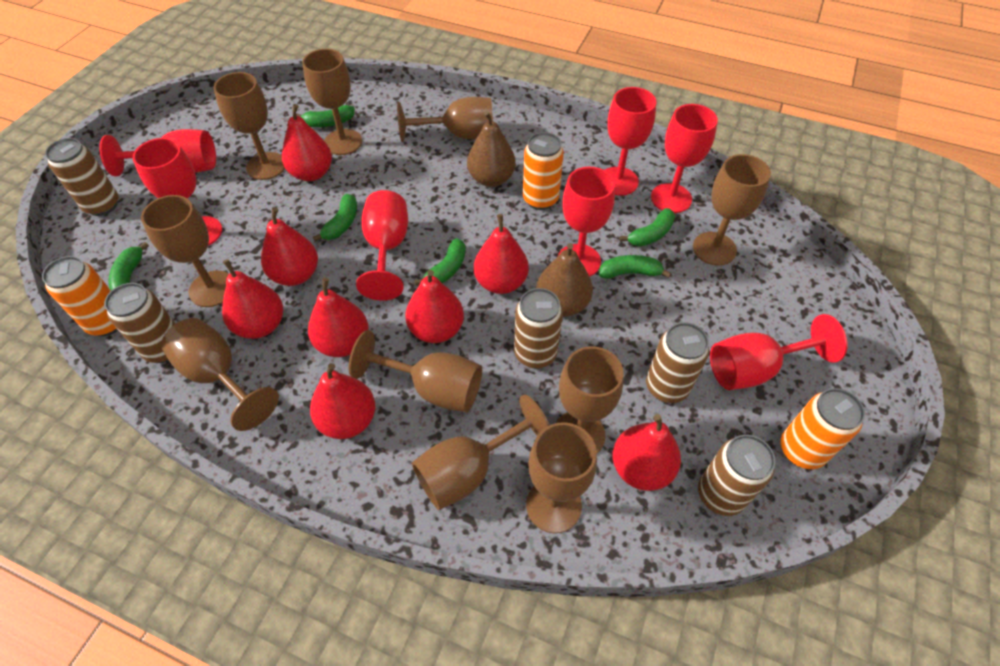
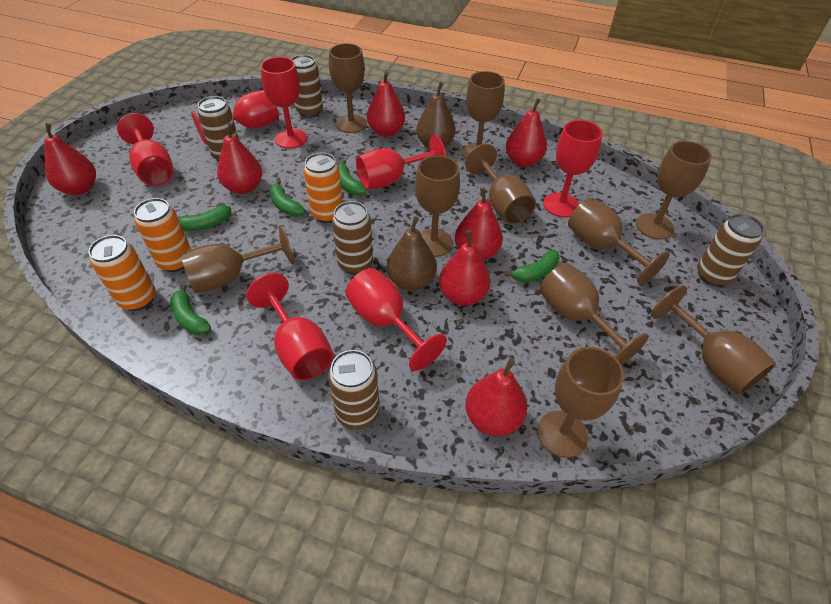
green banana: 6 -> 5
red pear: 8 -> 7

